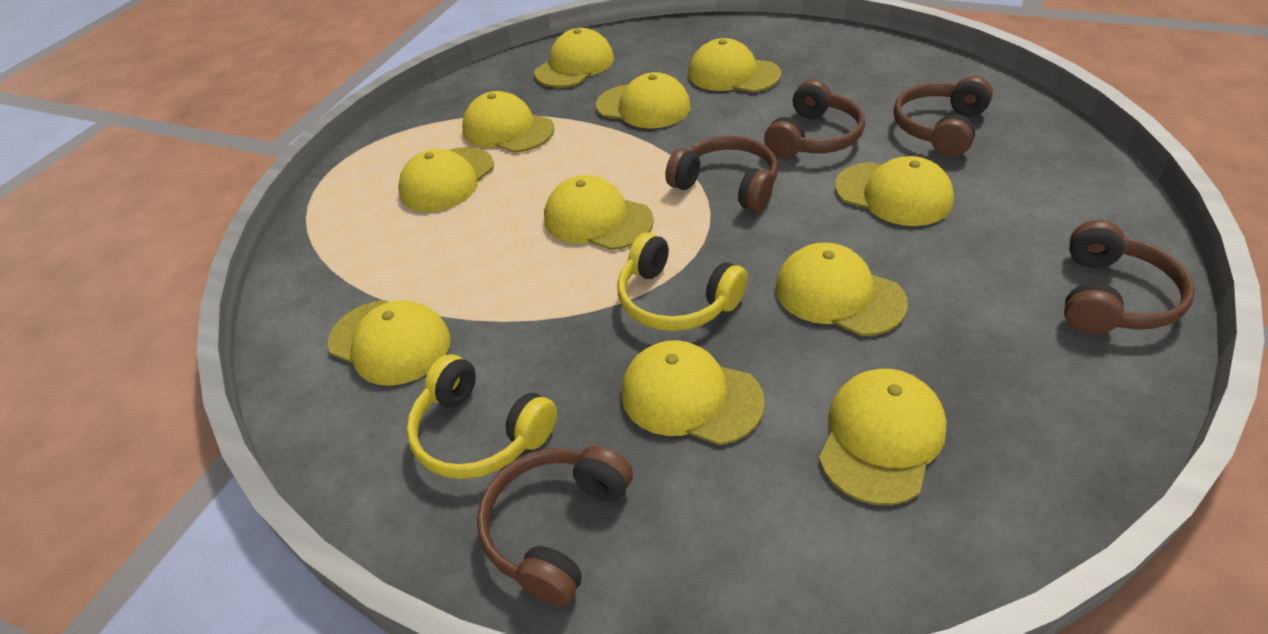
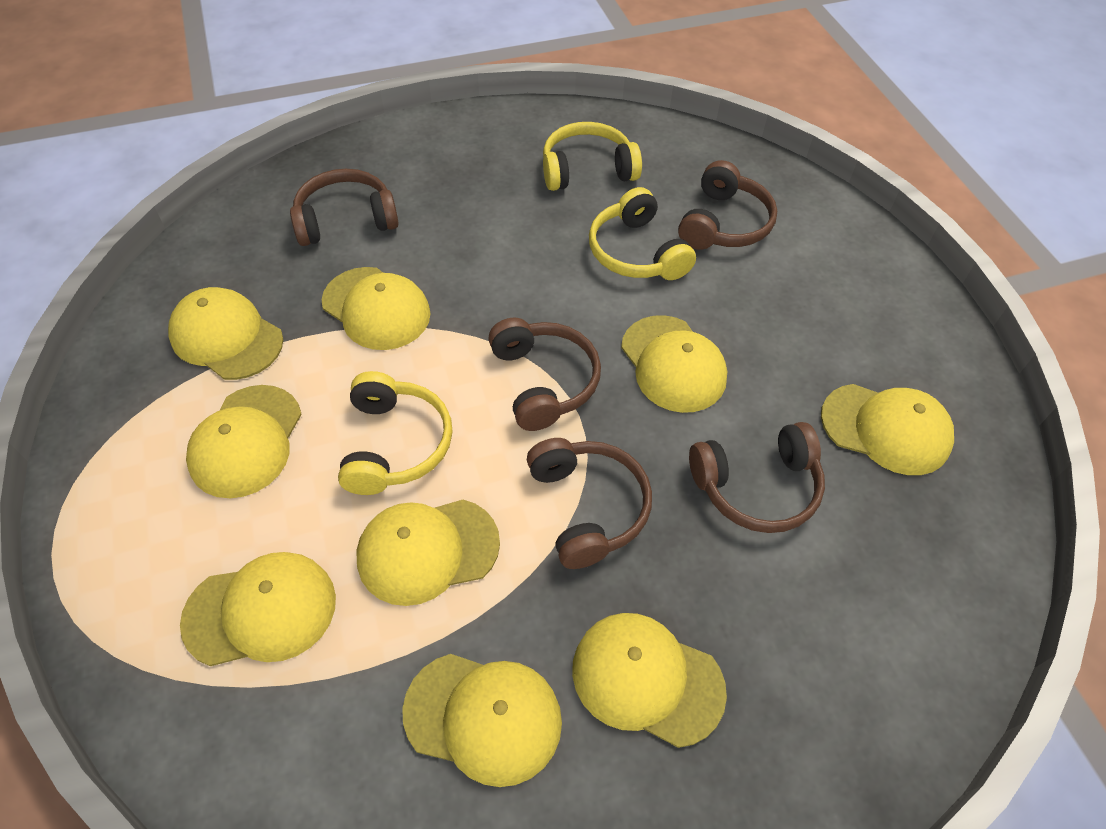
yellow cap: 11 -> 9
yellow headphones: 2 -> 3

